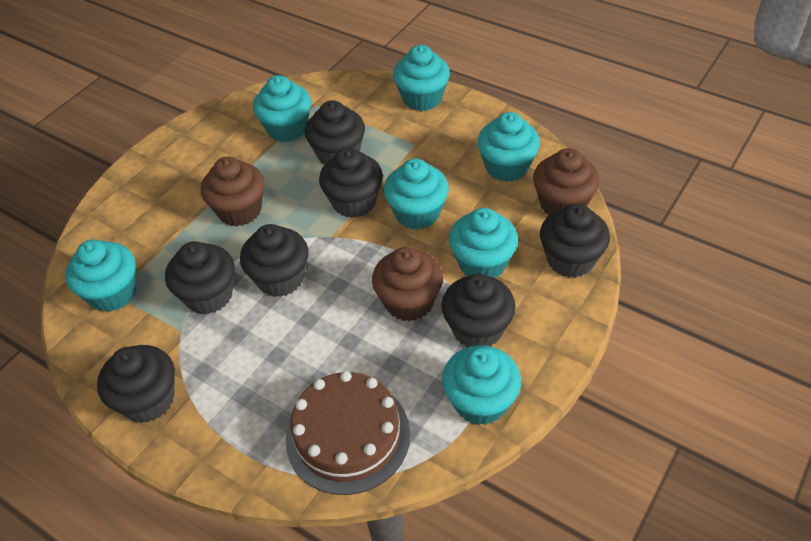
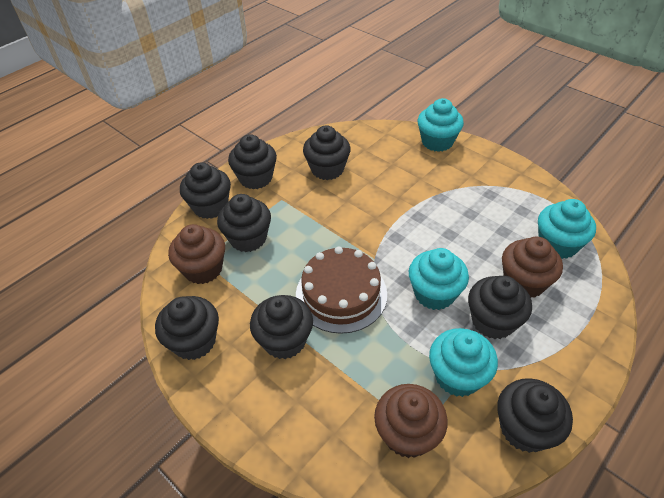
black cupcake: 7 -> 8
turquoise cupcake: 7 -> 4

